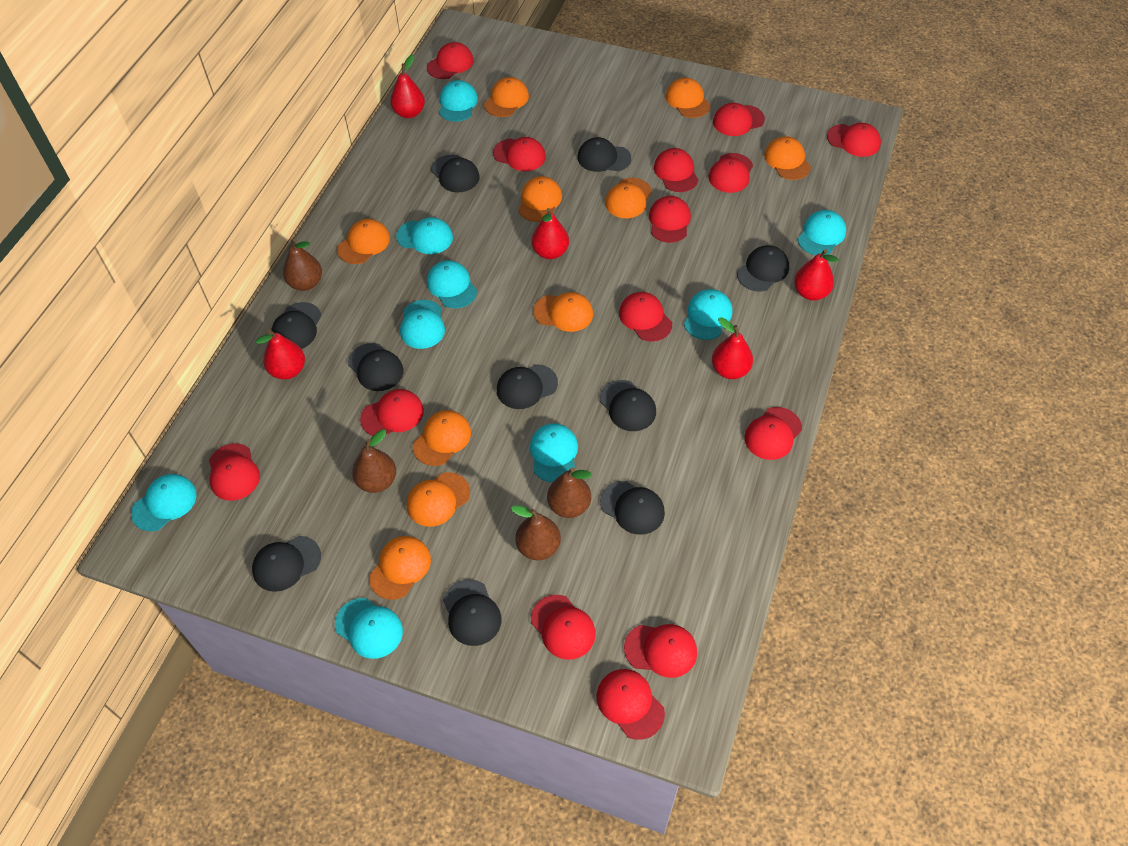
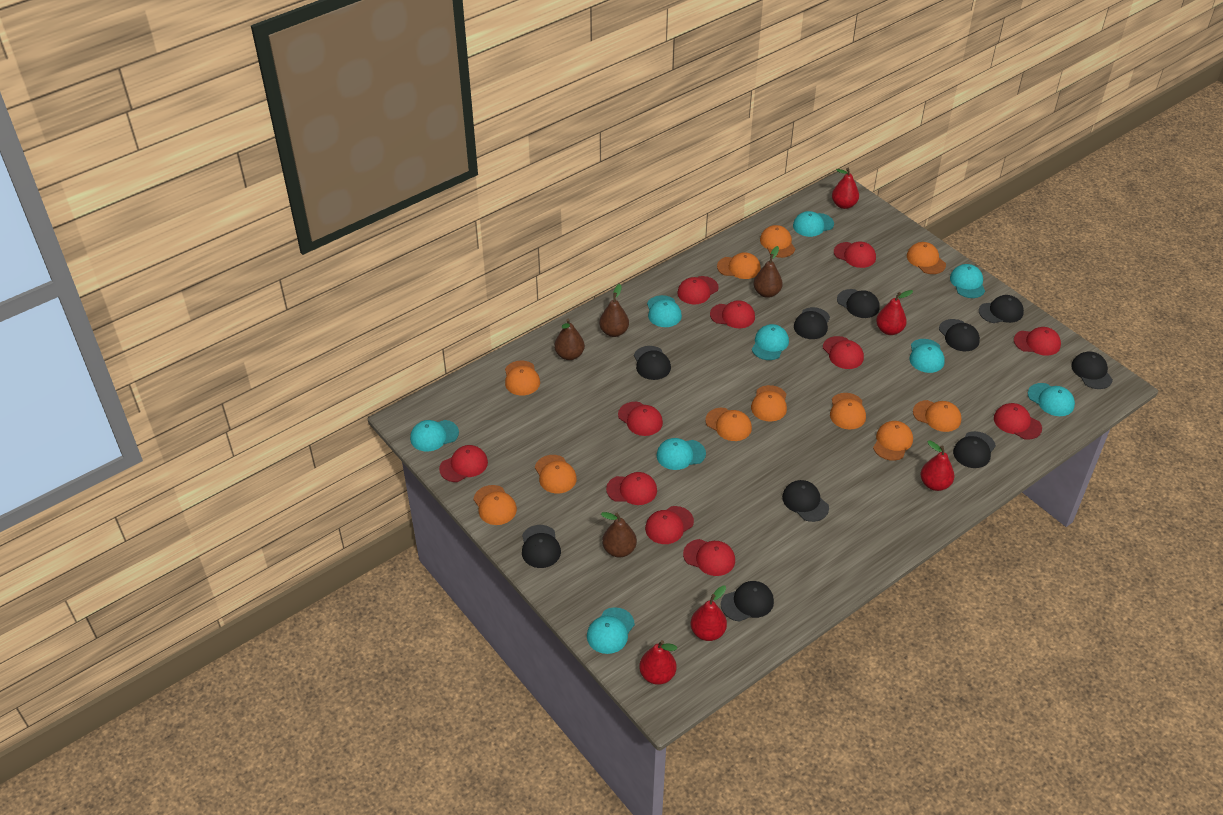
orange cap: 10 -> 11
red cap: 14 -> 11

